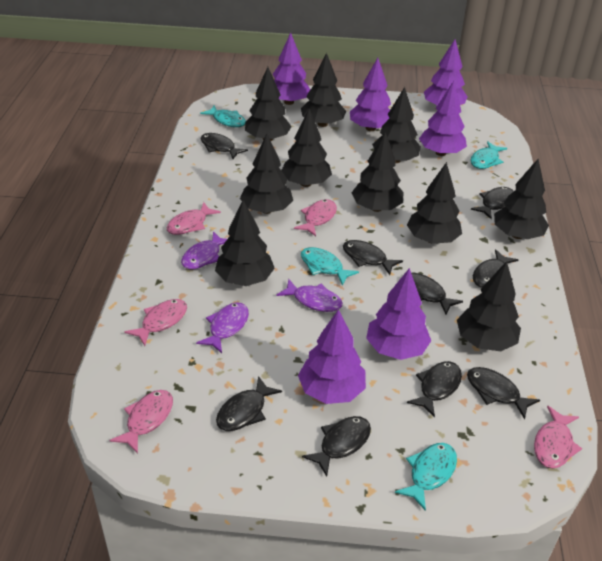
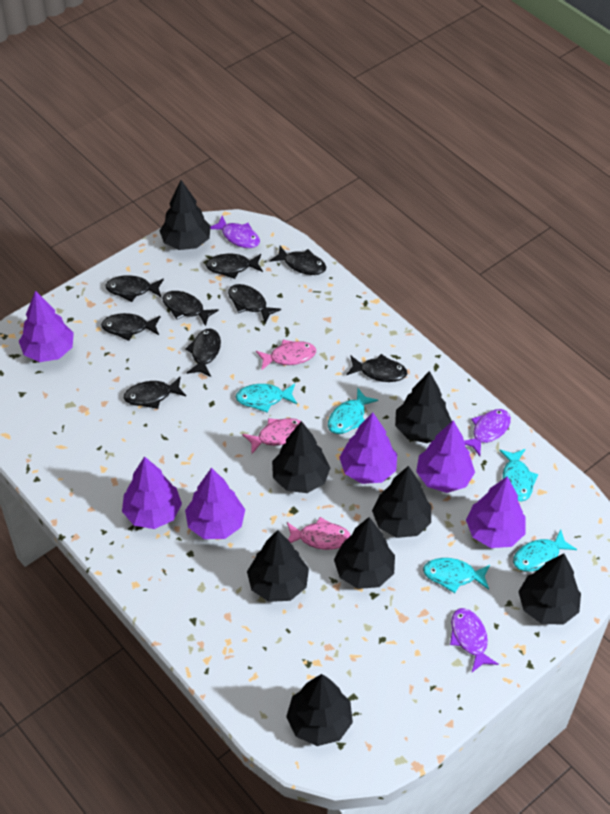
black tree: 10 -> 8
pink fish: 5 -> 3
turquoise fish: 4 -> 5

